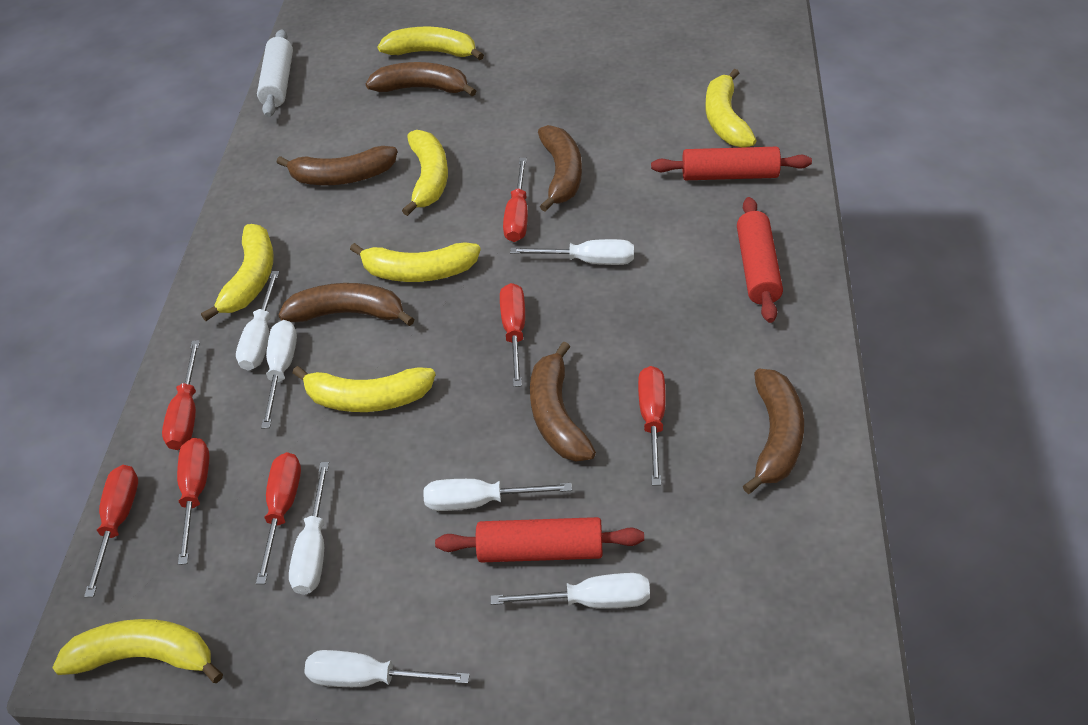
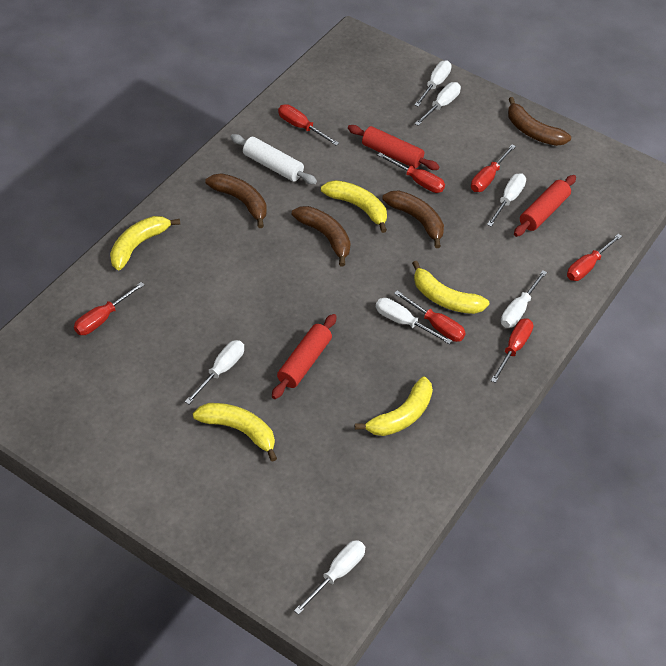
brown banana: 6 -> 4
yellow banana: 7 -> 5

